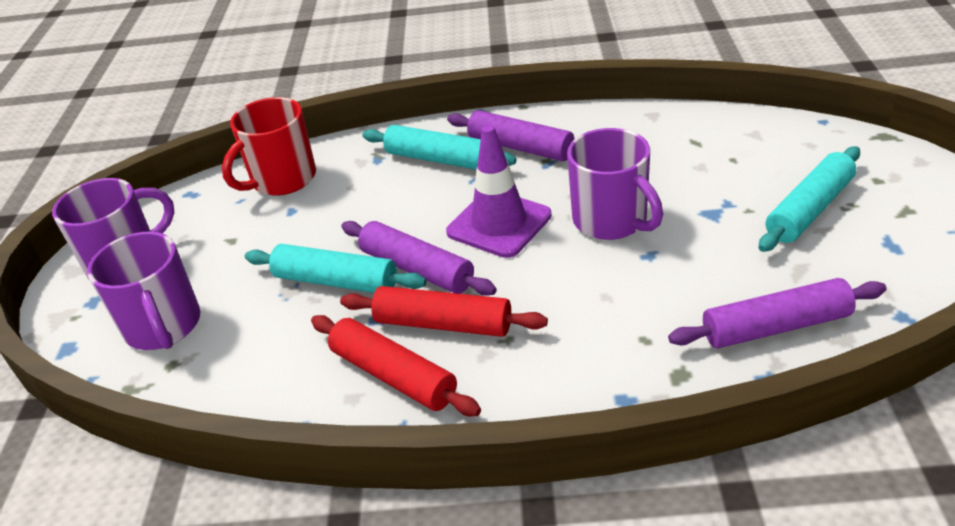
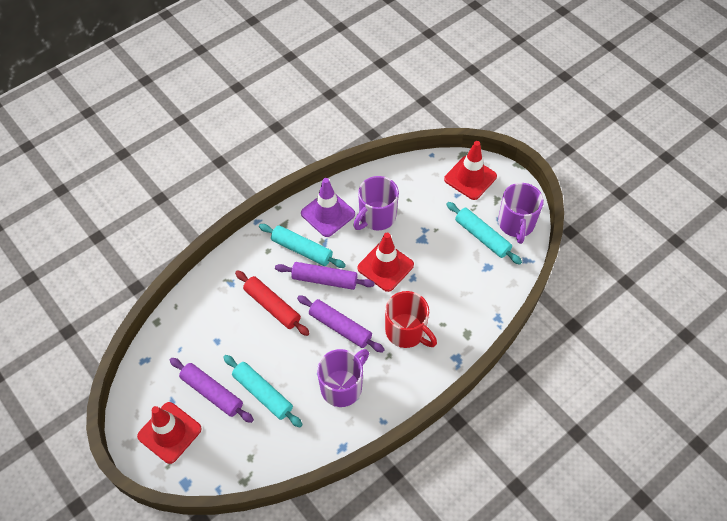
red rolling pin: 2 -> 1
red traffic cone: 0 -> 3

